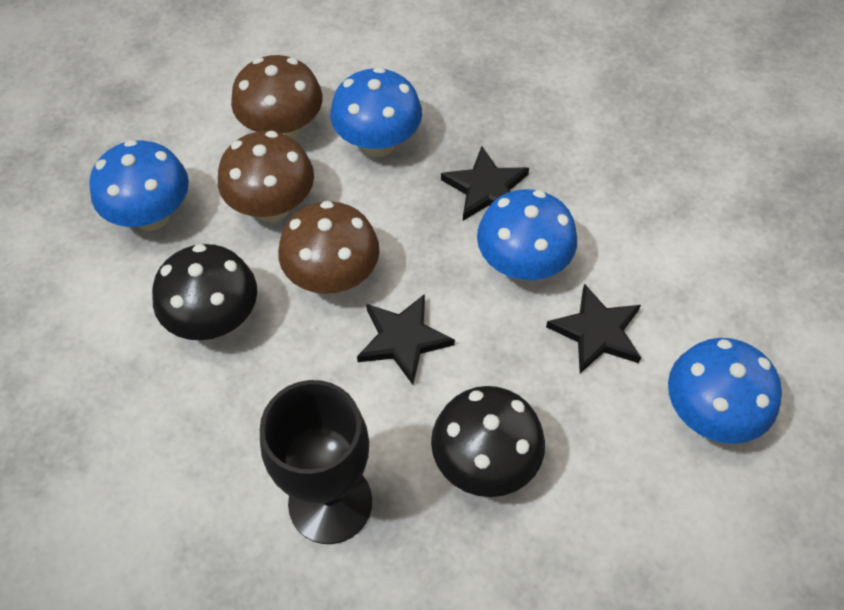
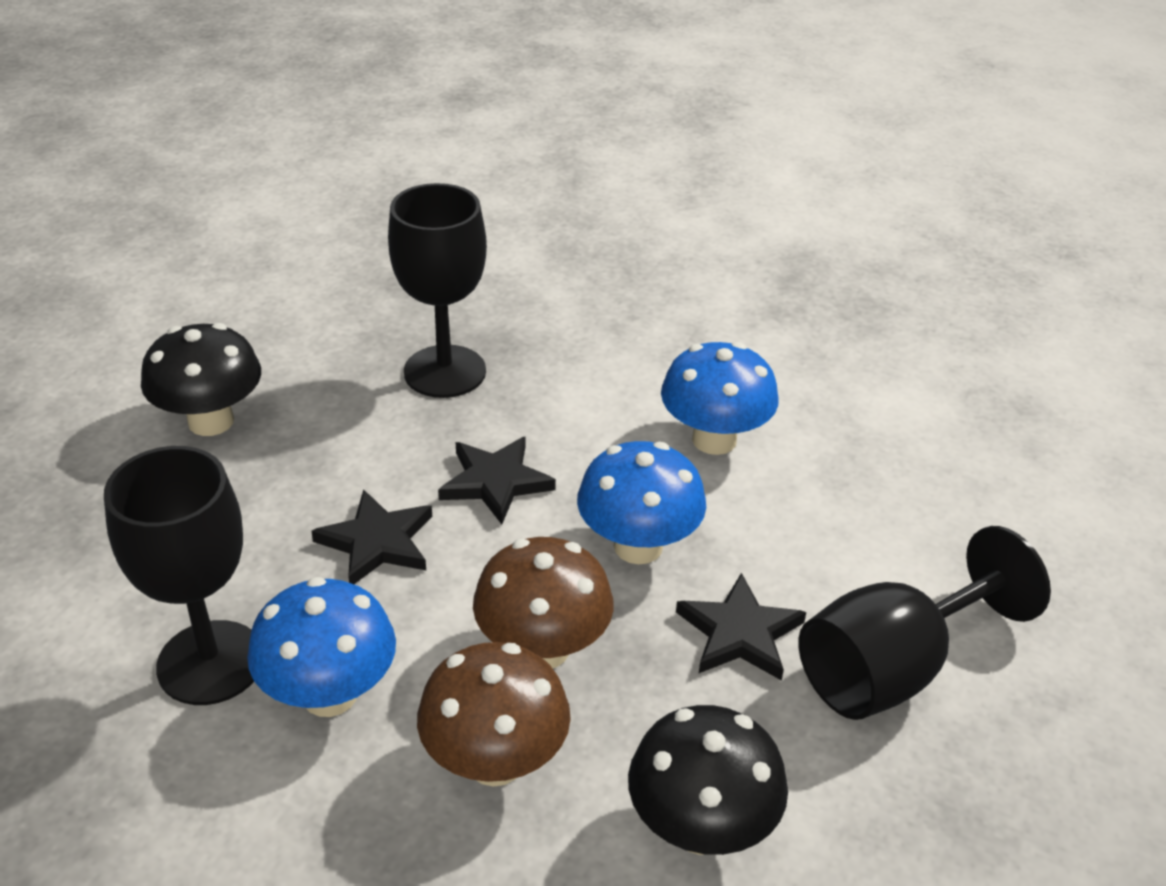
black goblet: 1 -> 3
blue mushroom: 4 -> 3
brown mushroom: 3 -> 2

